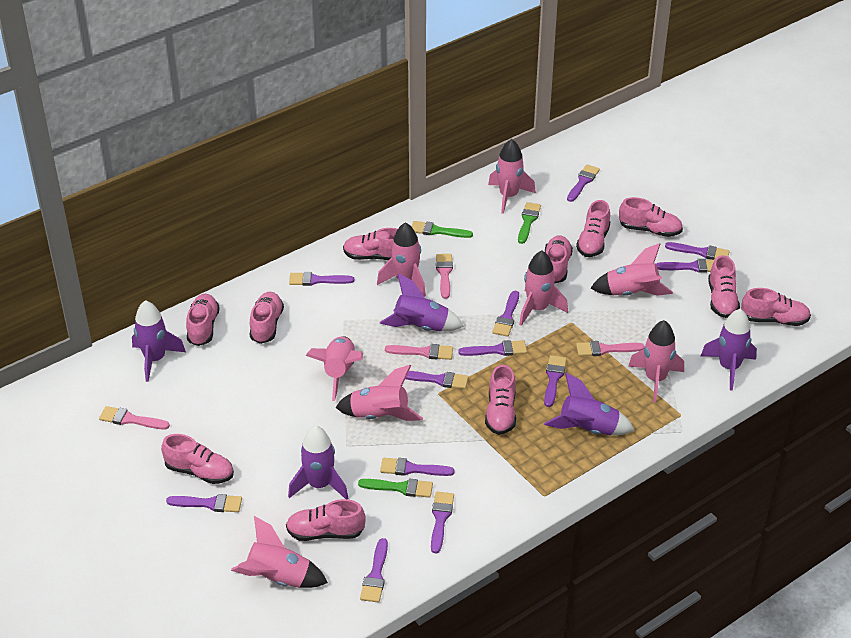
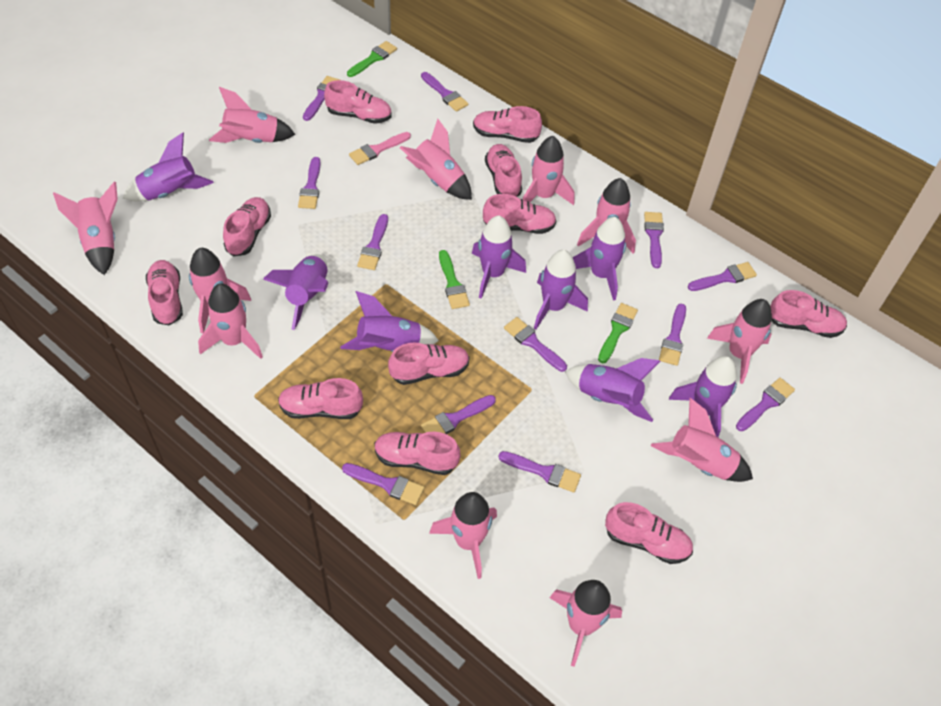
pink brush: 4 -> 1
pink rocket: 8 -> 11
purple rocket: 5 -> 8

